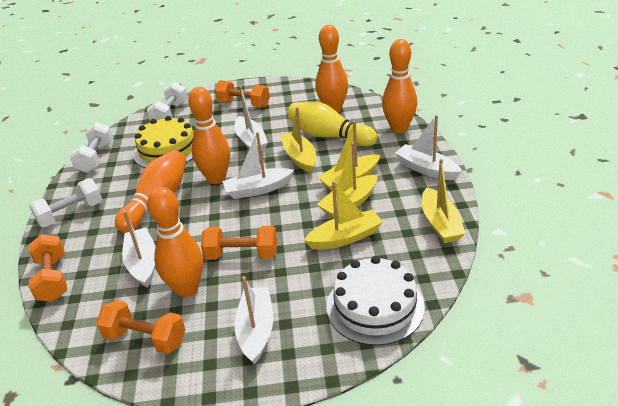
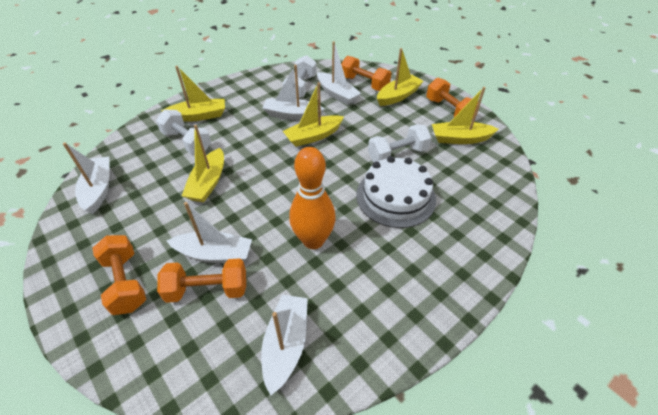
orange bowling pin: 5 -> 1
yellow bowling pin: 1 -> 0
yellow cake: 1 -> 0

